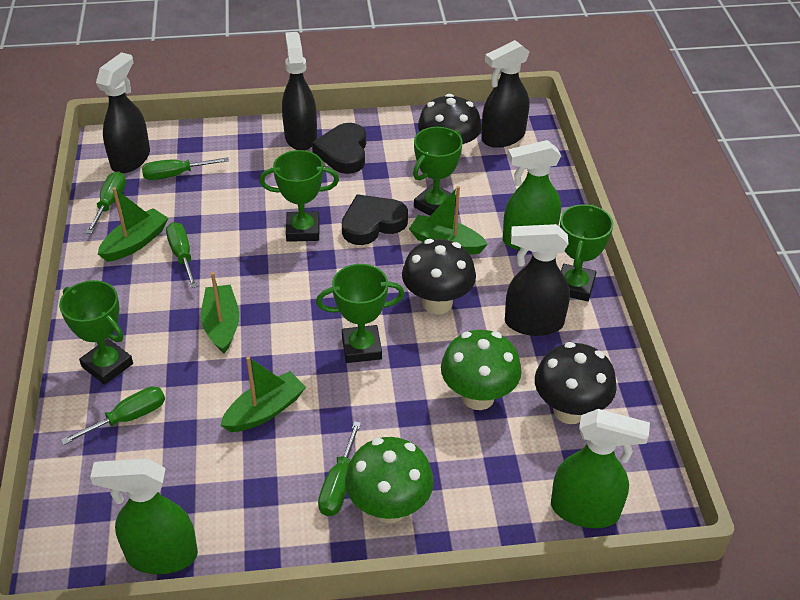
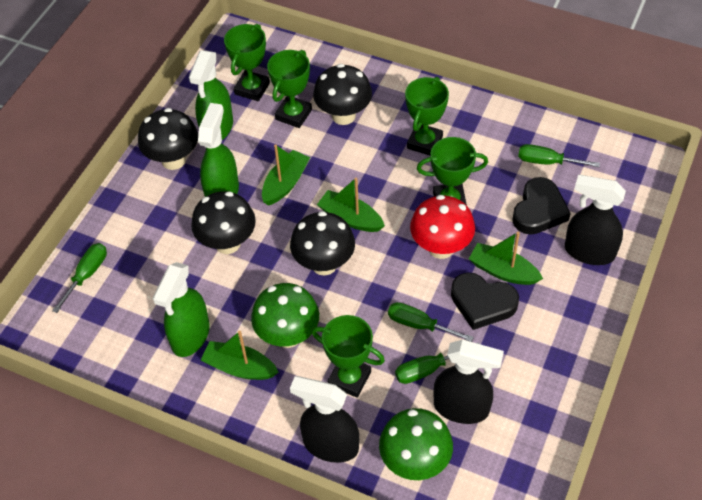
black mushroom: 3 -> 4
black spray bottle: 4 -> 3
green screwdriver: 5 -> 4
red mushroom: 0 -> 1

